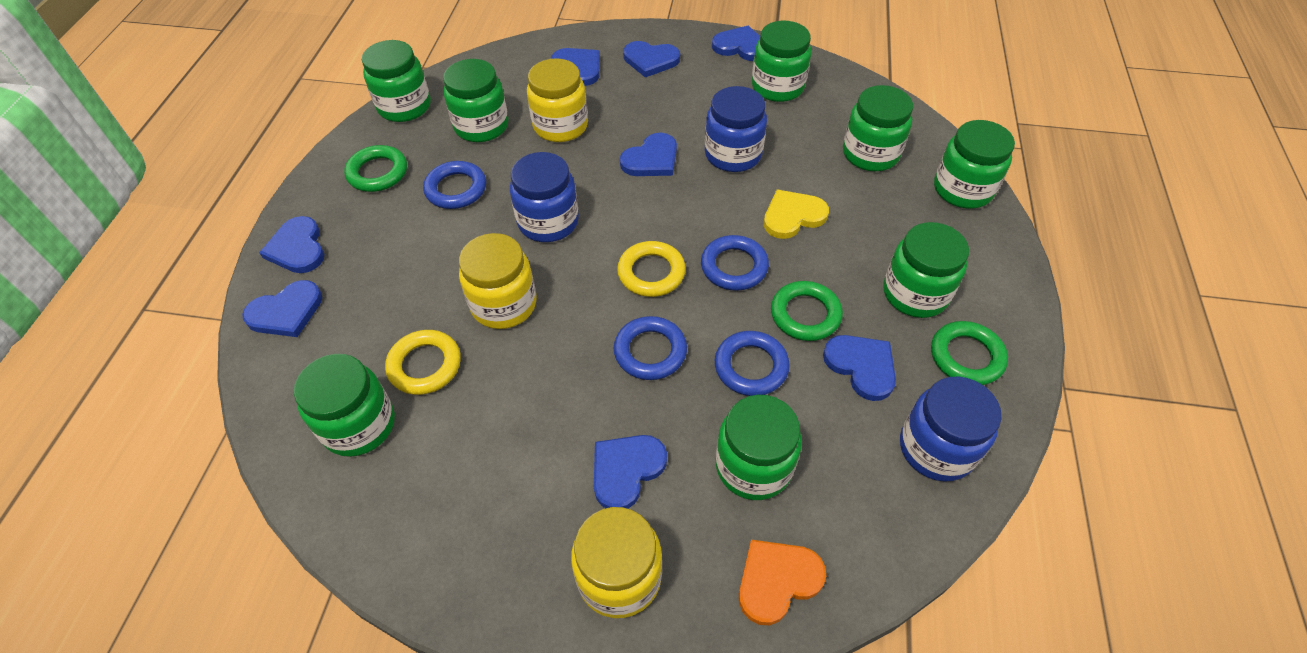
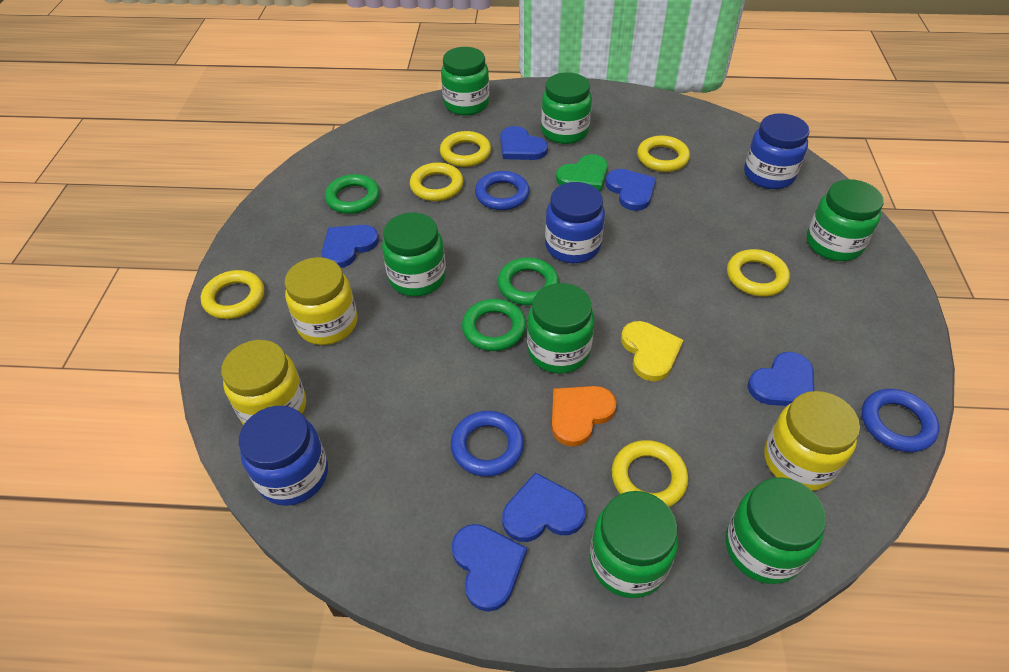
blue heart: 8 -> 6
blue ring: 4 -> 3
green heart: 0 -> 1
green jar: 8 -> 7
yellow ring: 2 -> 6

